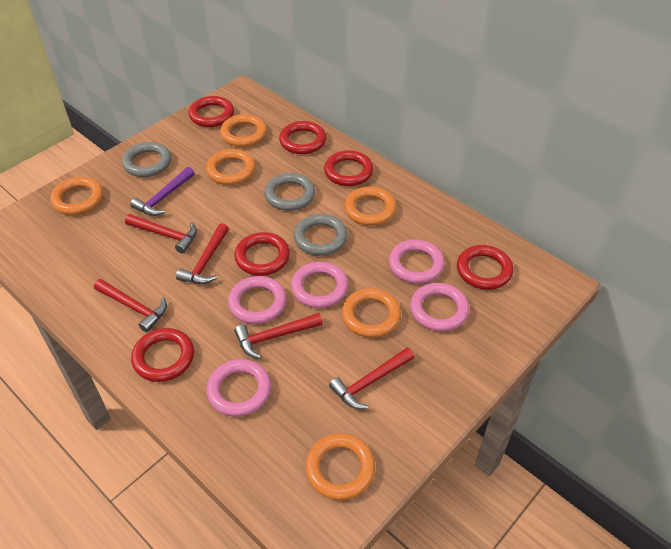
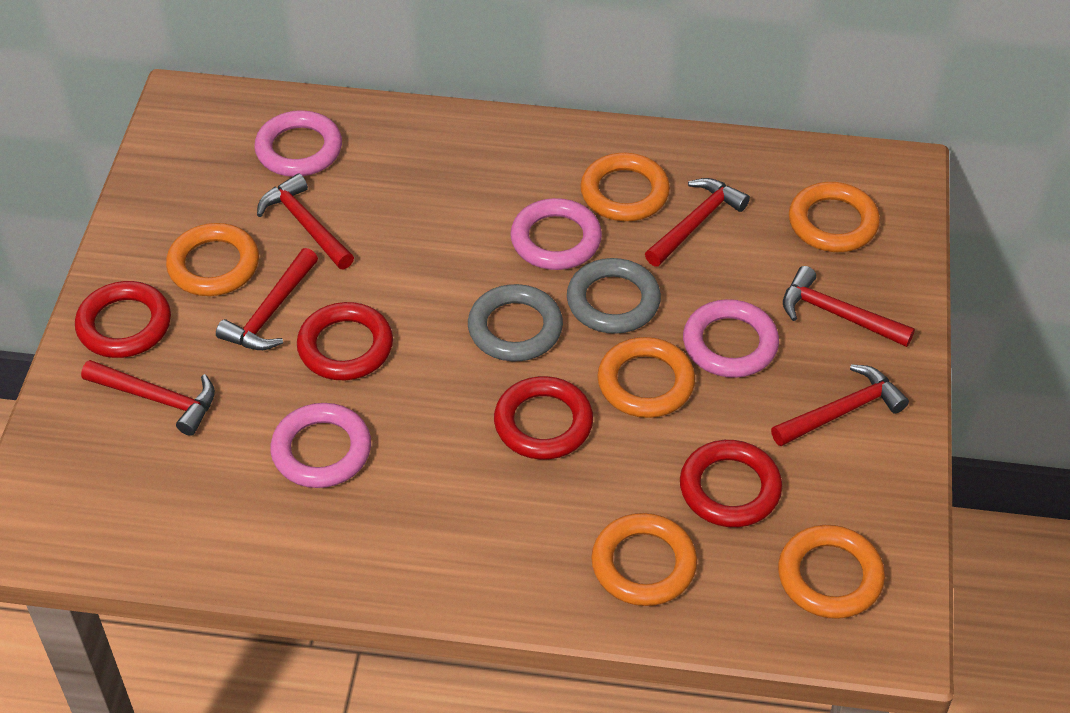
grey ring: 3 -> 2
pink ring: 5 -> 4
purple hammer: 1 -> 0
red hammer: 5 -> 6
red ring: 6 -> 4

